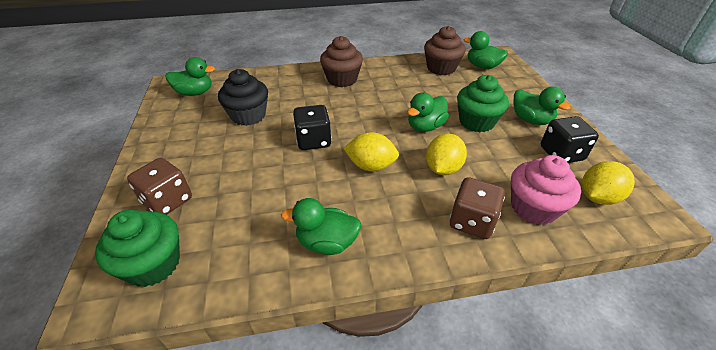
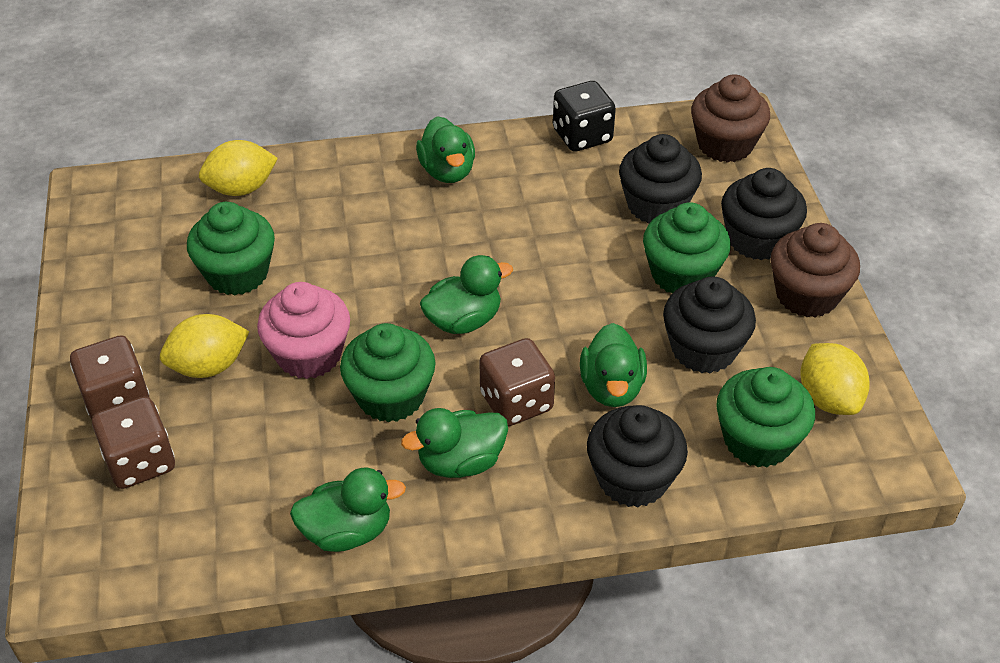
black cupcake: 1 -> 4
black dice: 2 -> 1
brown dice: 2 -> 3
green cupcake: 2 -> 4

